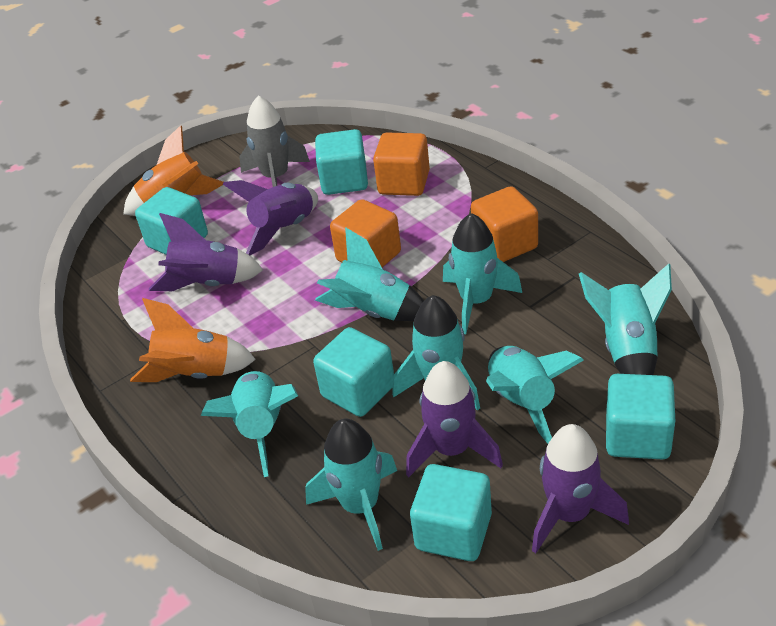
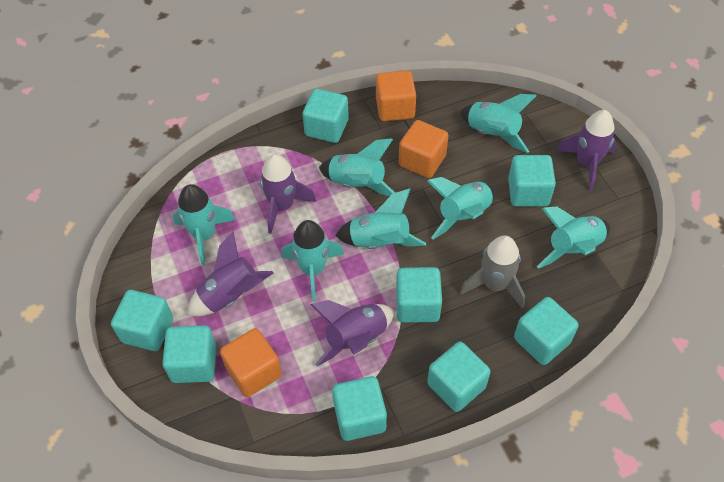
orange rocket: 2 -> 0
turquoise cube: 5 -> 8

